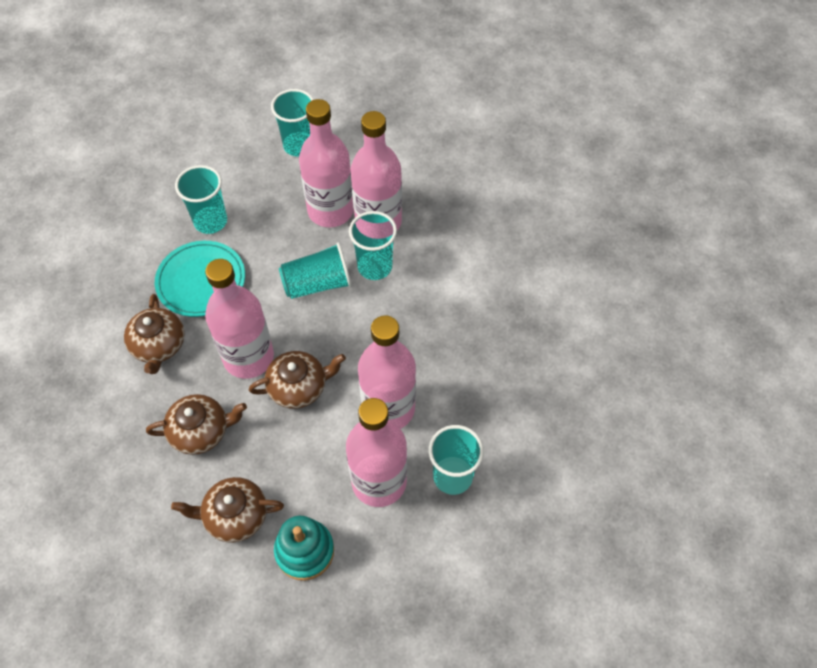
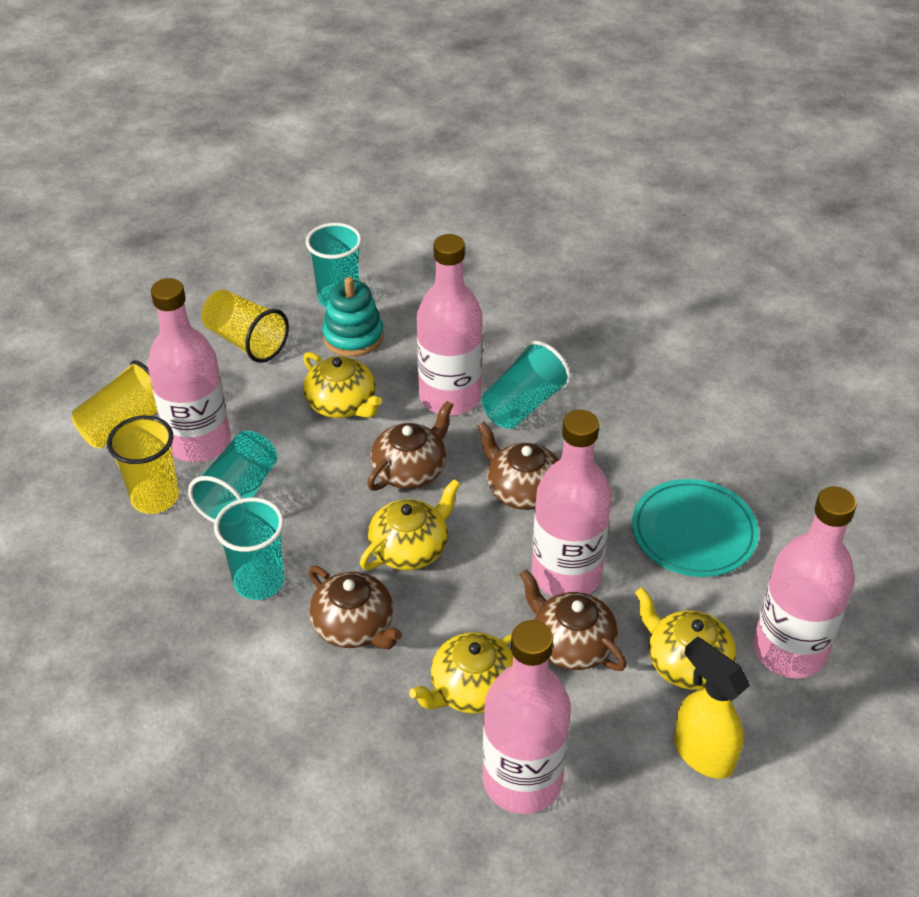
turquoise cup: 5 -> 4
yellow cup: 0 -> 3
yellow spray bottle: 0 -> 1
yellow teapot: 0 -> 4

